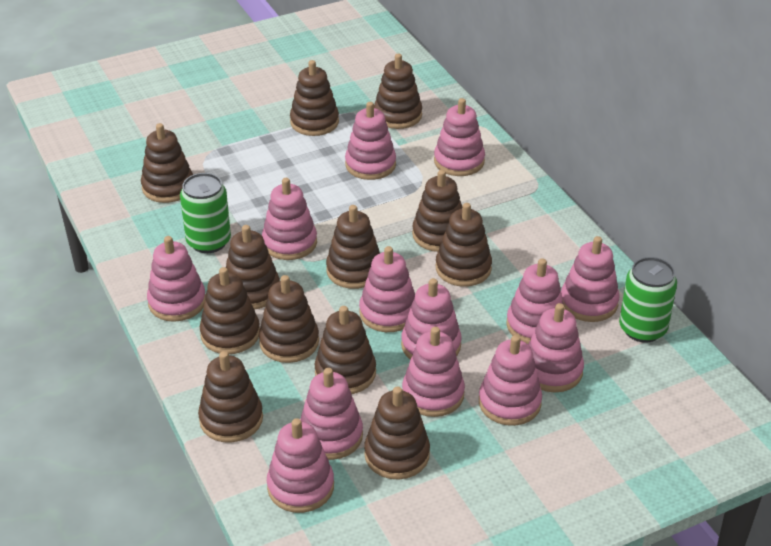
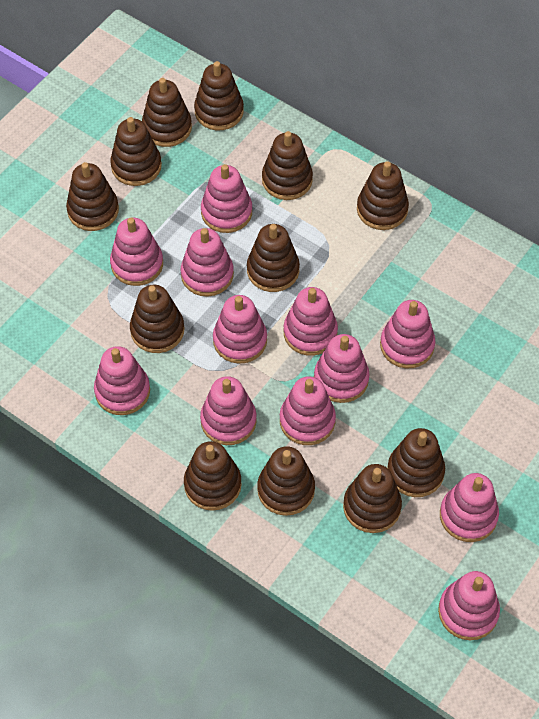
green can: 2 -> 0
pink stacking toy: 13 -> 12

